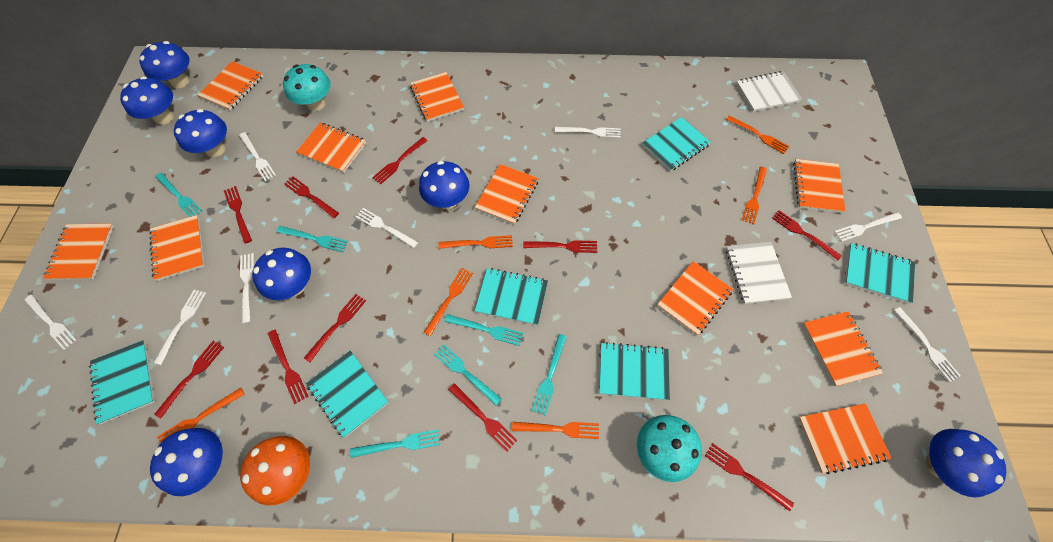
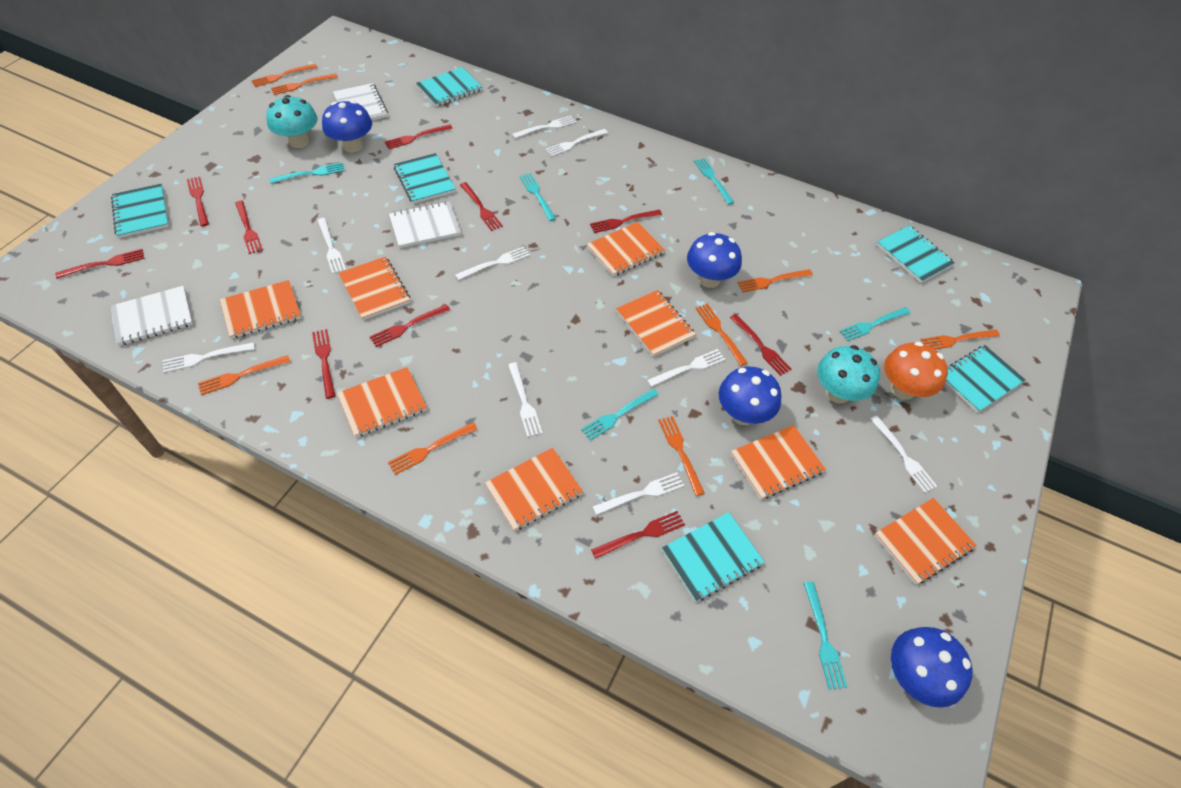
blue mushroom: 7 -> 4
orange fork: 6 -> 8
orange notebook: 10 -> 8
white fork: 8 -> 9
white notebook: 2 -> 3

